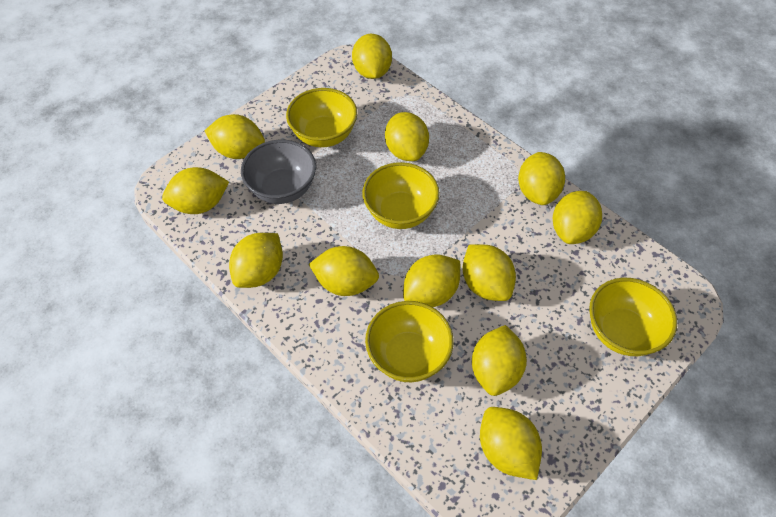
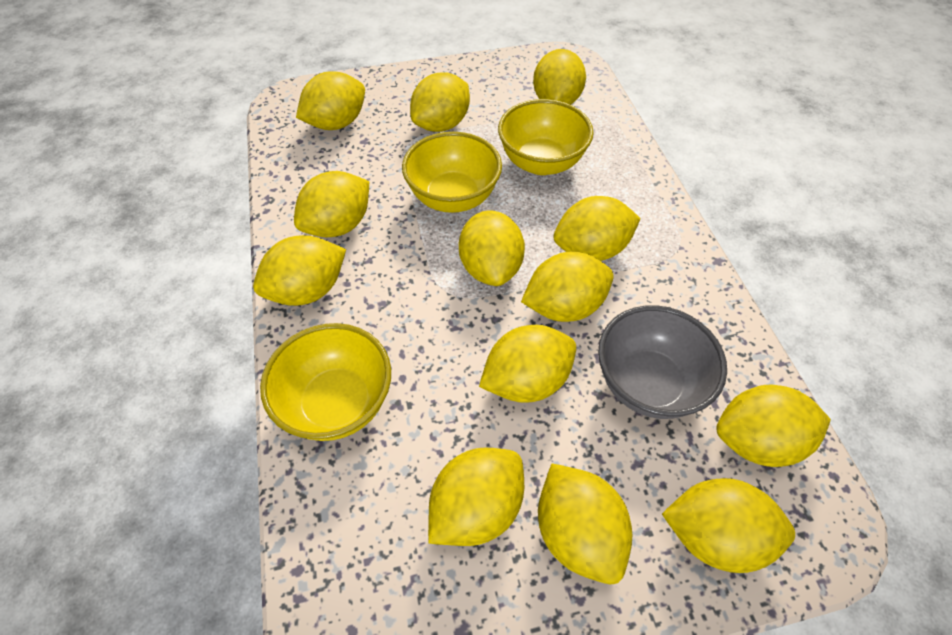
yellow bowl: 4 -> 3
yellow lemon: 12 -> 13

